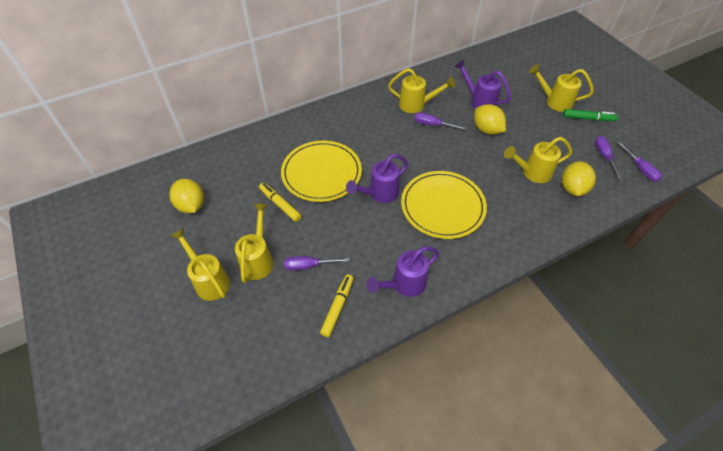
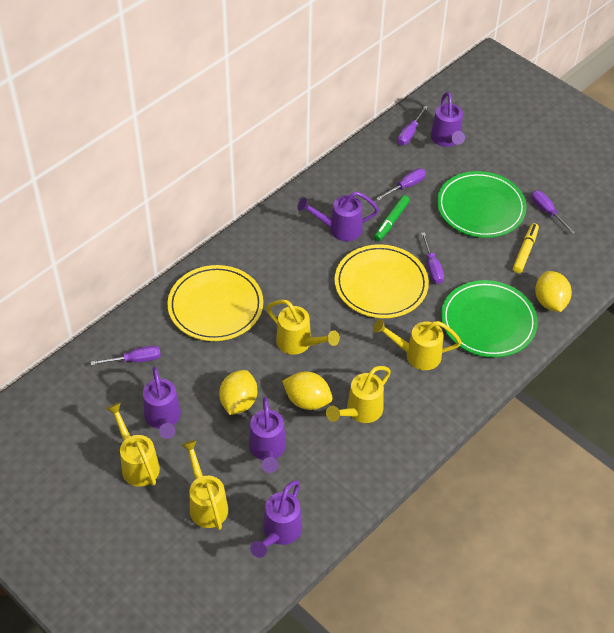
green plate: 0 -> 2
purple screwdriver: 4 -> 5
purple watering can: 3 -> 5
yellow marker: 2 -> 1

